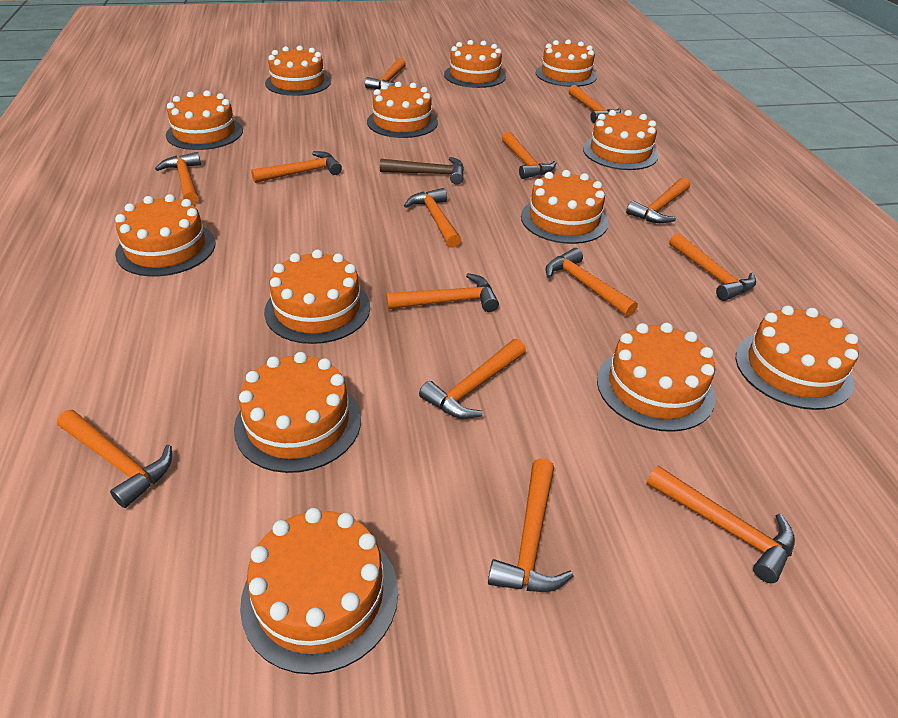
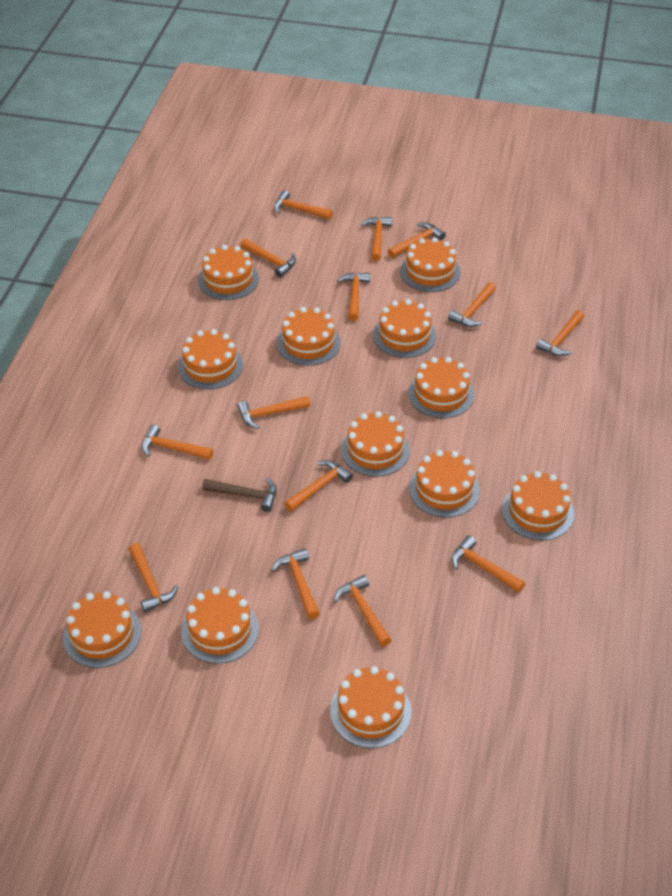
orange cake: 13 -> 12

